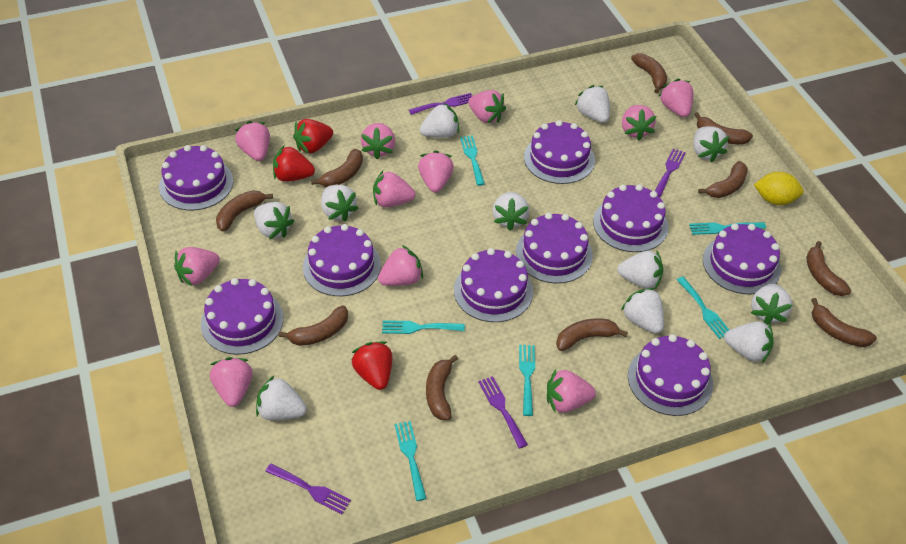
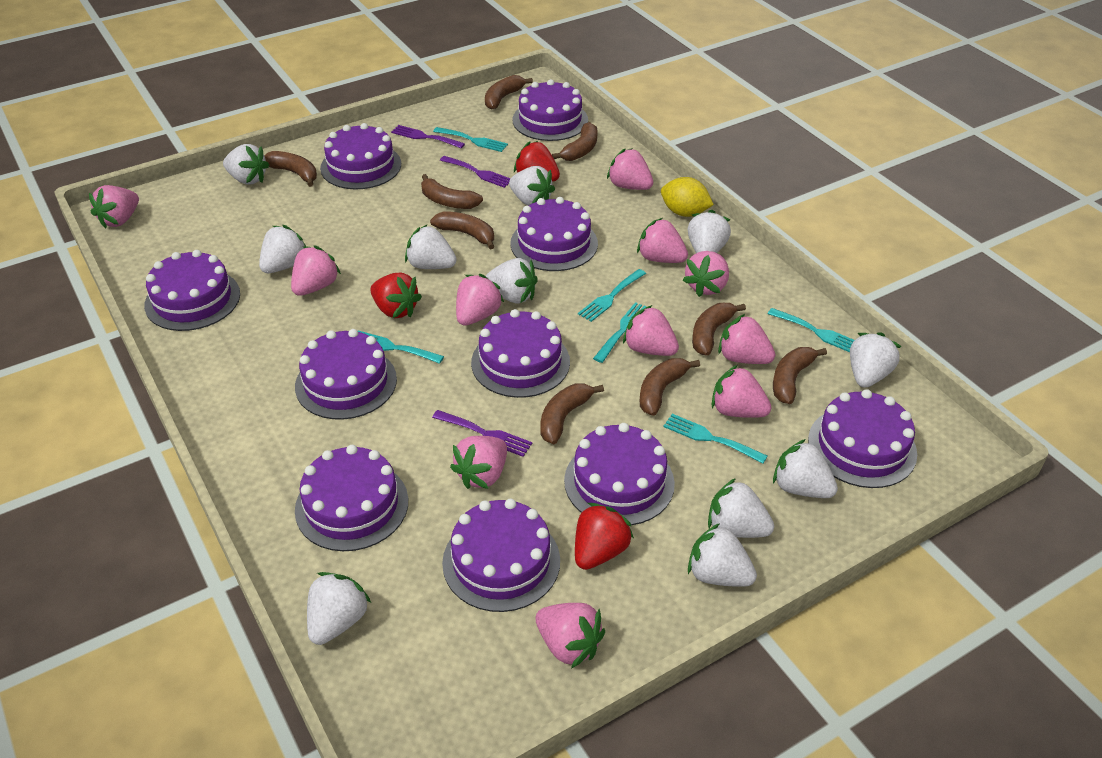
brown banana: 10 -> 9
purple cake: 9 -> 10
purple fork: 4 -> 3

